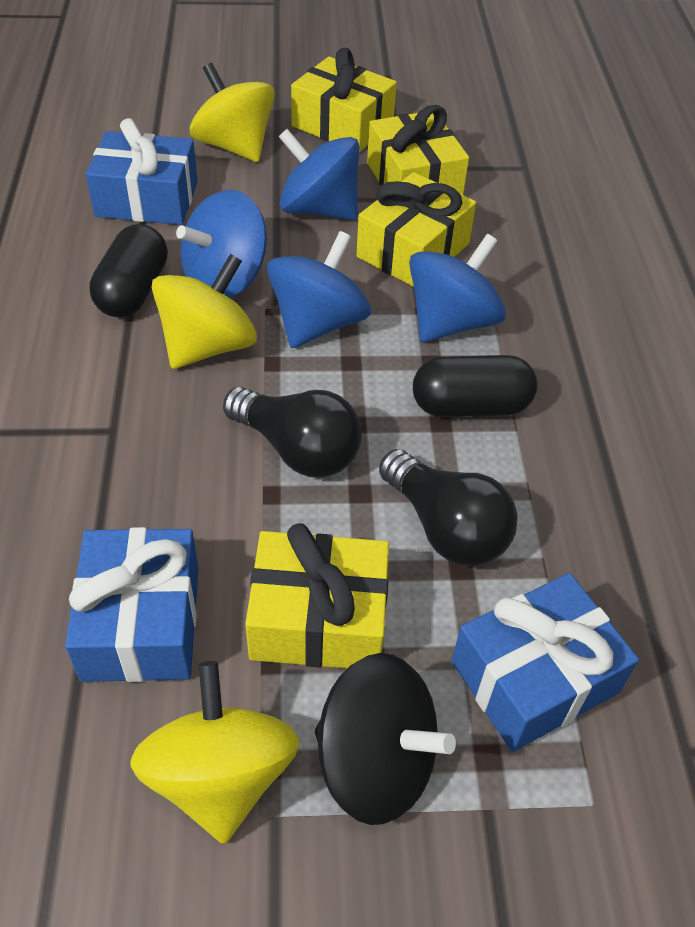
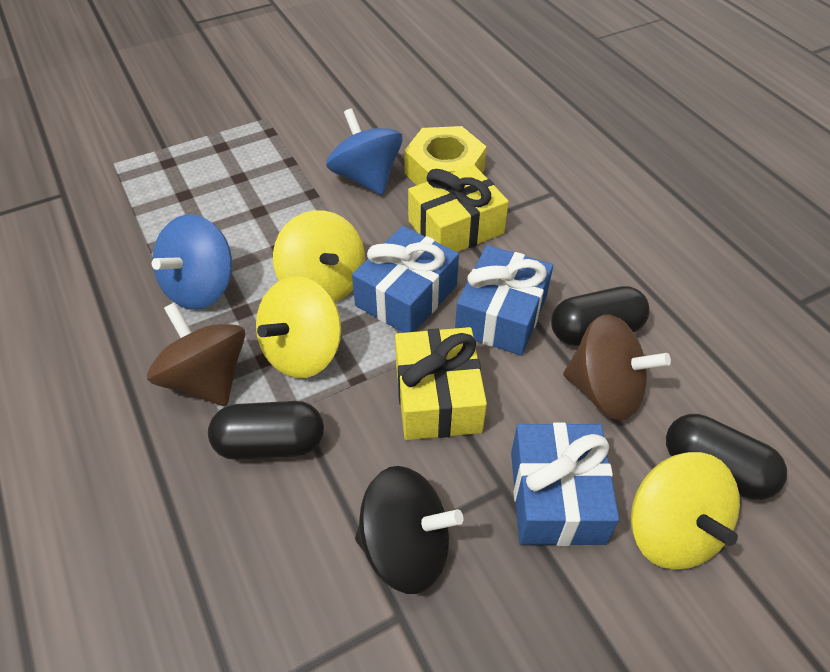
black capsule: 2 -> 3
black light bulb: 2 -> 0
blue spinning top: 4 -> 2
brown spinning top: 0 -> 2
yellow gift: 4 -> 2
yellow nut: 0 -> 1

